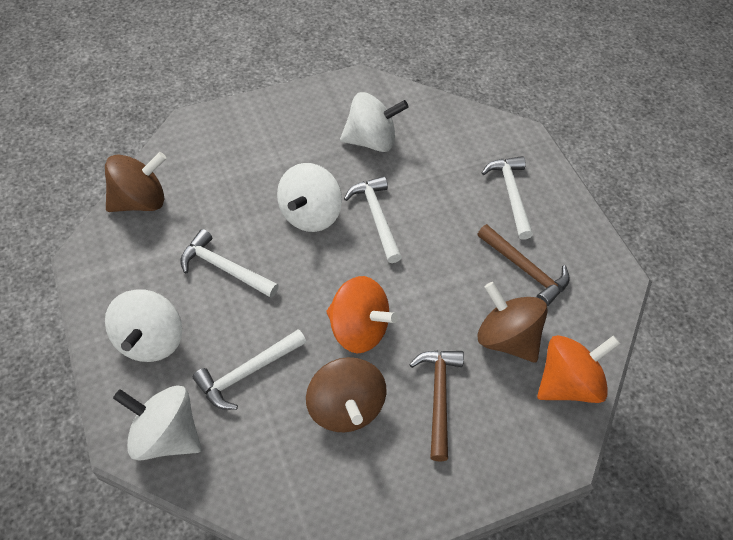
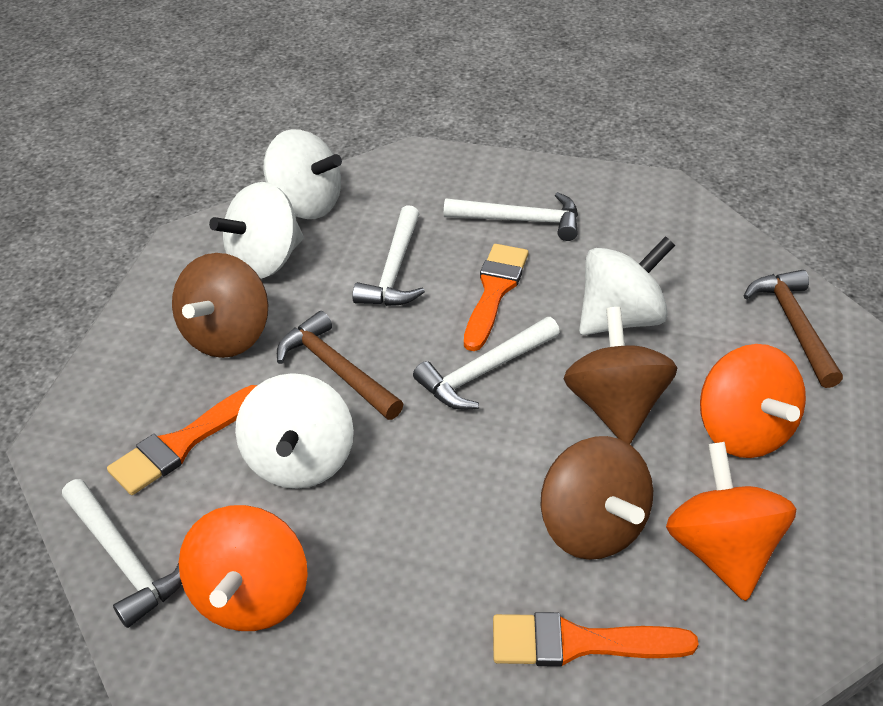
orange brush: 0 -> 3
orange spinning top: 2 -> 3

